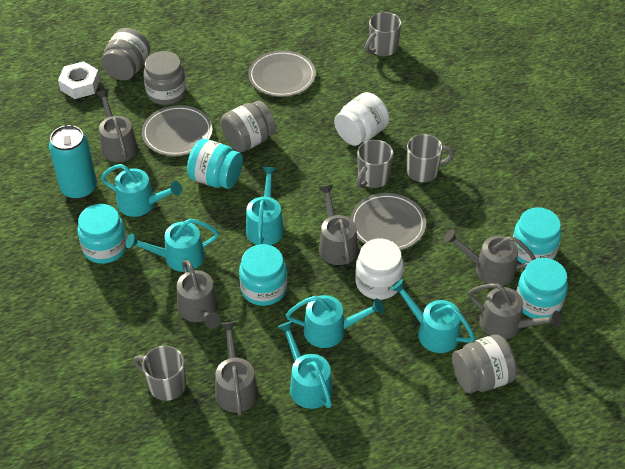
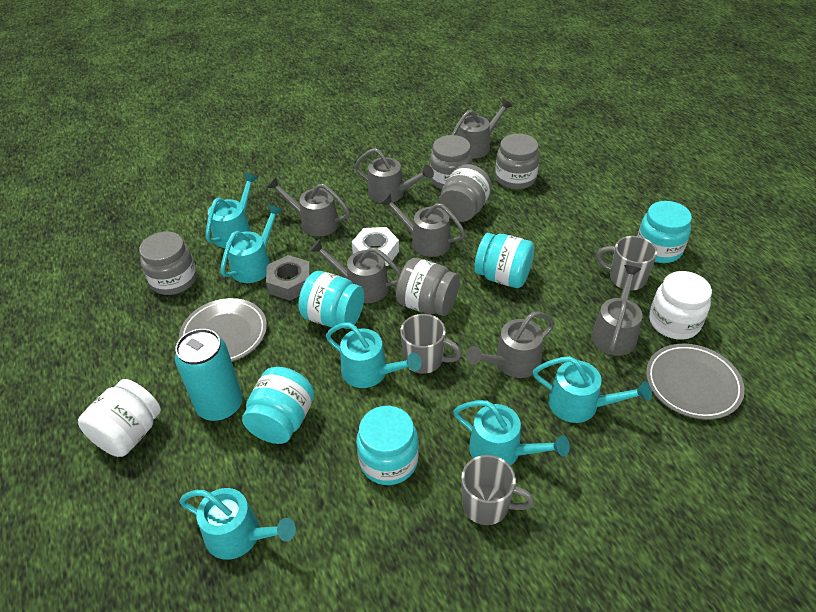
grey jar: 4 -> 5
grey mug: 4 -> 3
grey nut: 0 -> 1
grey plate: 3 -> 2
grey watering can: 6 -> 7

